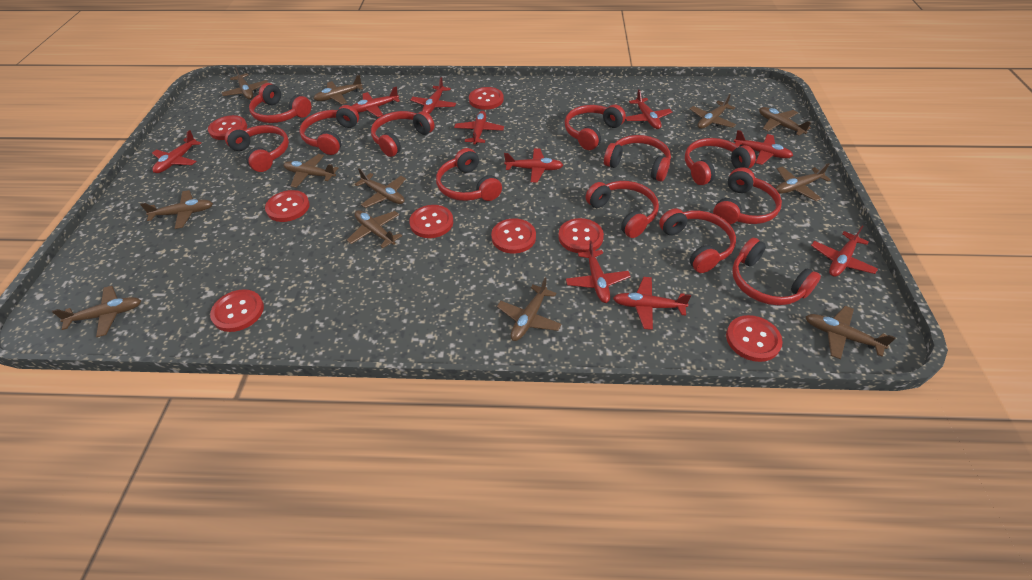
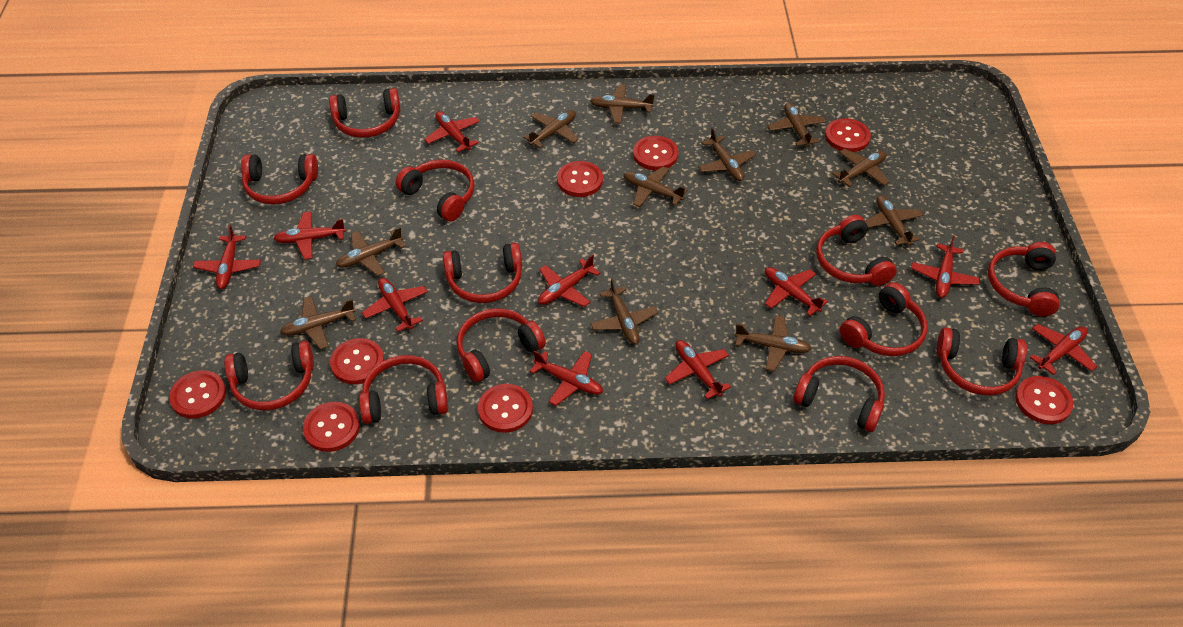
brown plane: 12 -> 11

